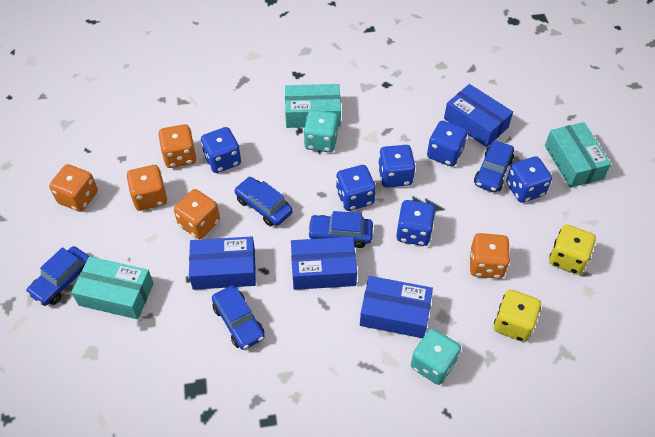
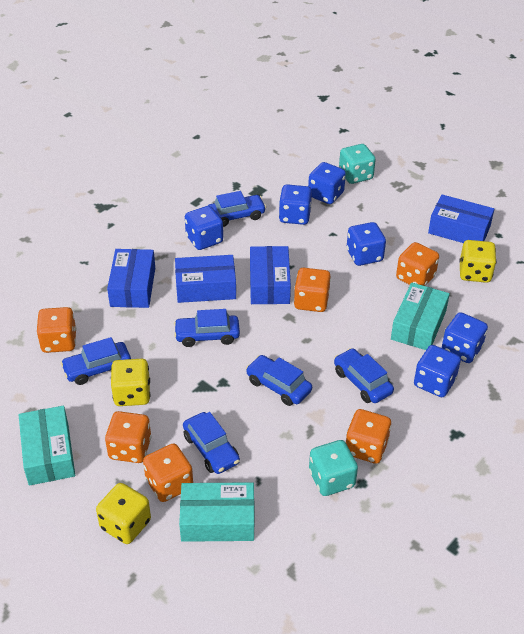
blue car: 5 -> 6
orange dice: 5 -> 6
yellow dice: 2 -> 3

